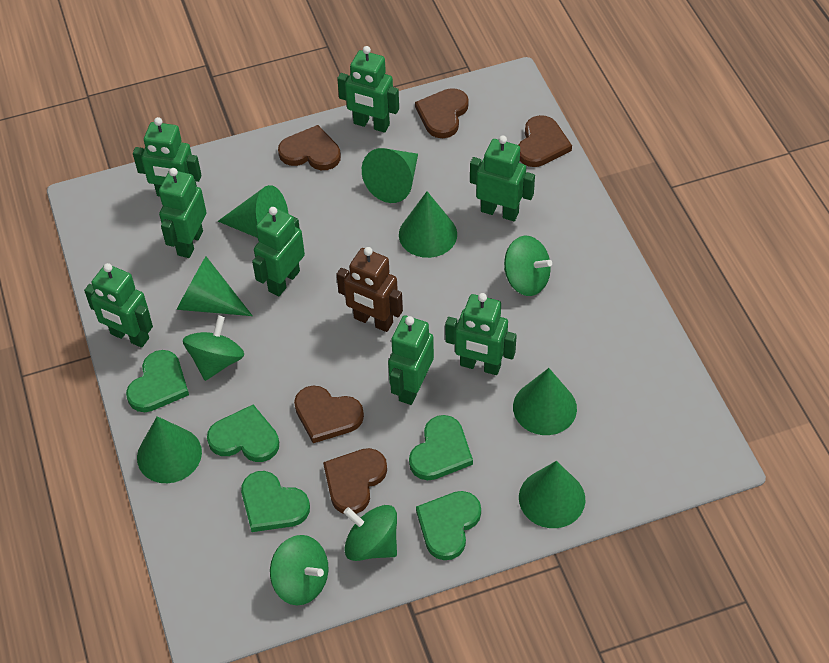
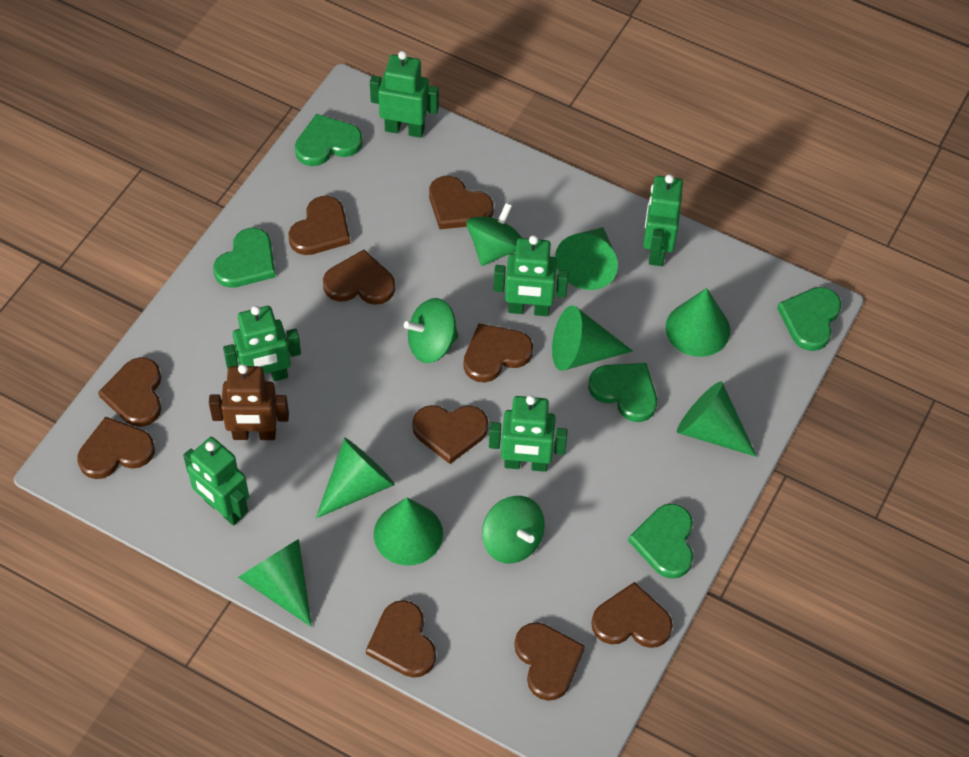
brown heart: 5 -> 10
green robot: 8 -> 6
green spinning top: 4 -> 3

